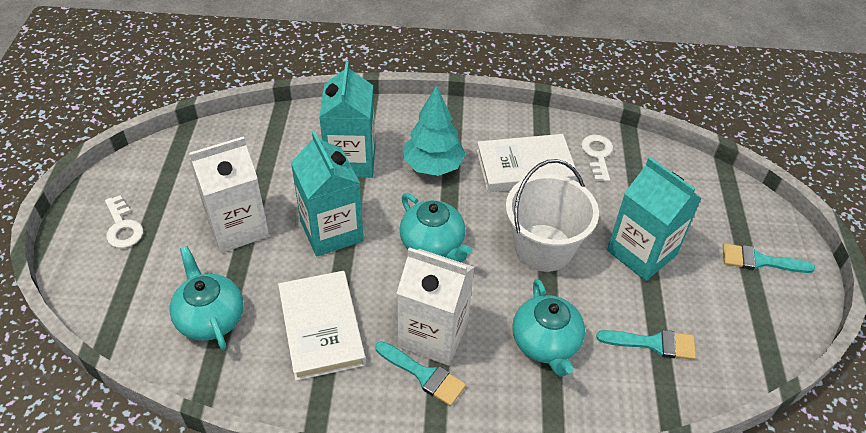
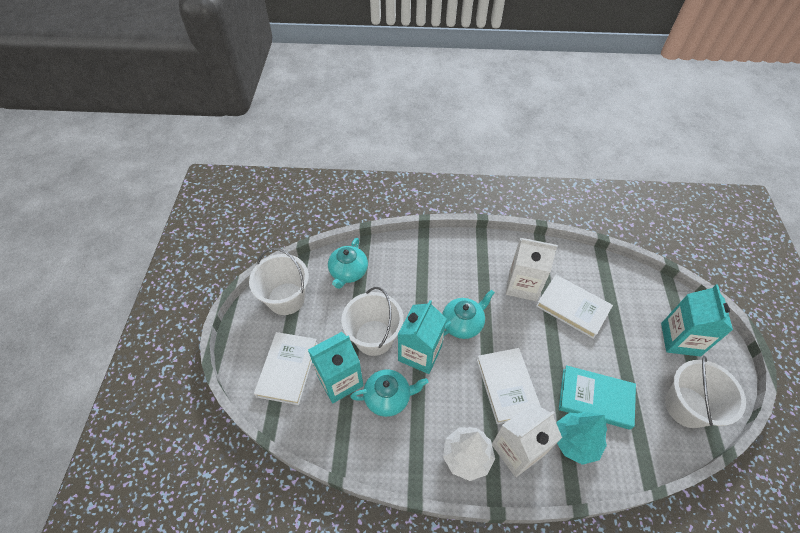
turquoise book: 0 -> 1
turquoise brush: 3 -> 0
white book: 2 -> 3
white bucket: 1 -> 3
white key: 2 -> 0
white tree: 0 -> 1

